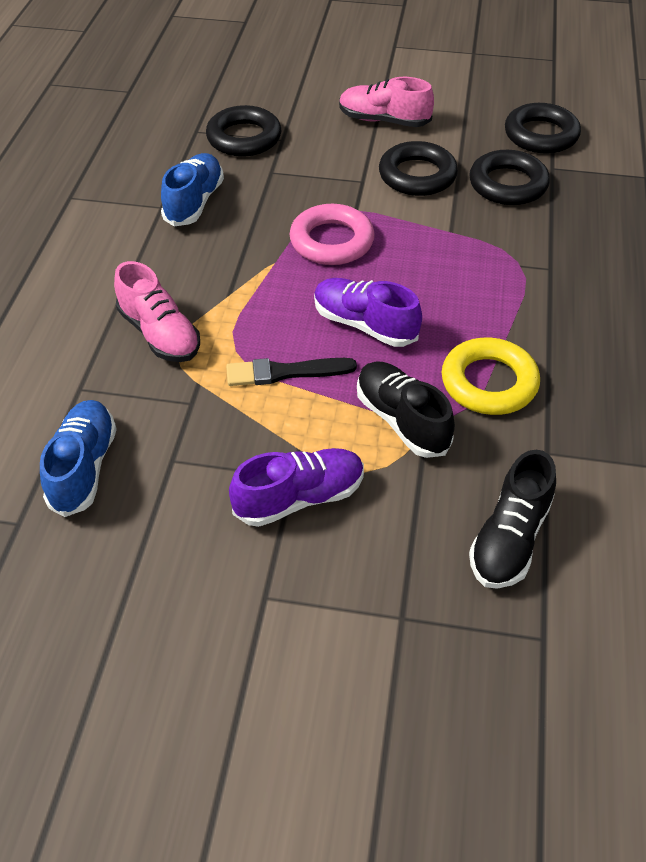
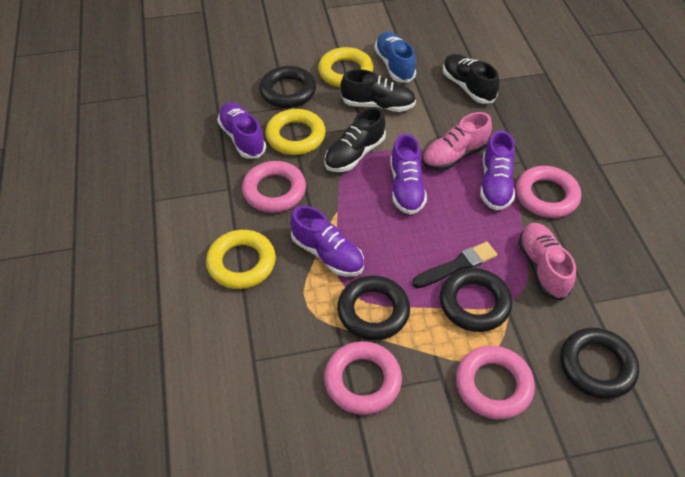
black shoe: 2 -> 3
blue shoe: 2 -> 1
pink ring: 1 -> 4
purple shoe: 2 -> 4
yellow ring: 1 -> 3

